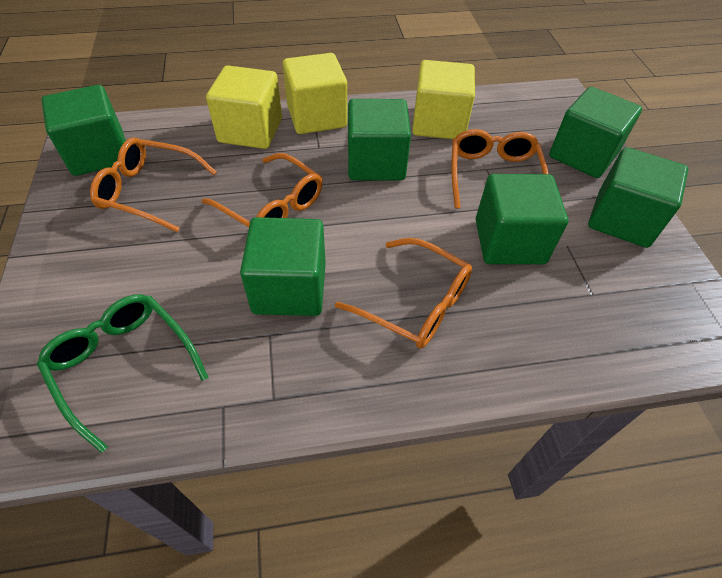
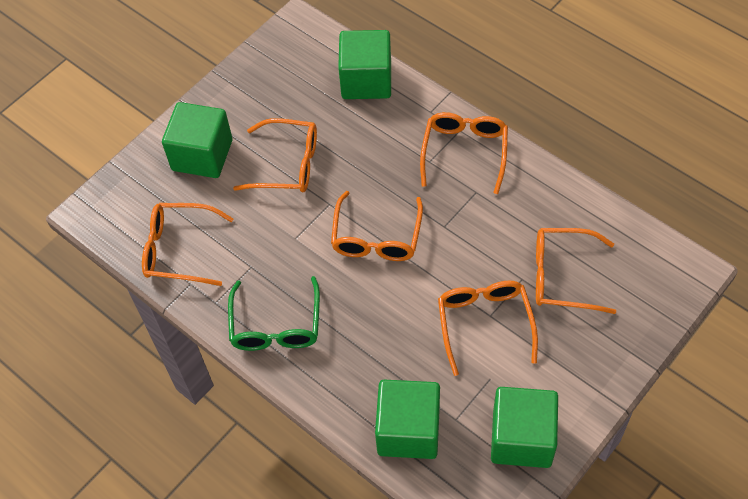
green cube: 6 -> 4
orange glasses: 4 -> 6
yellow cube: 3 -> 0

